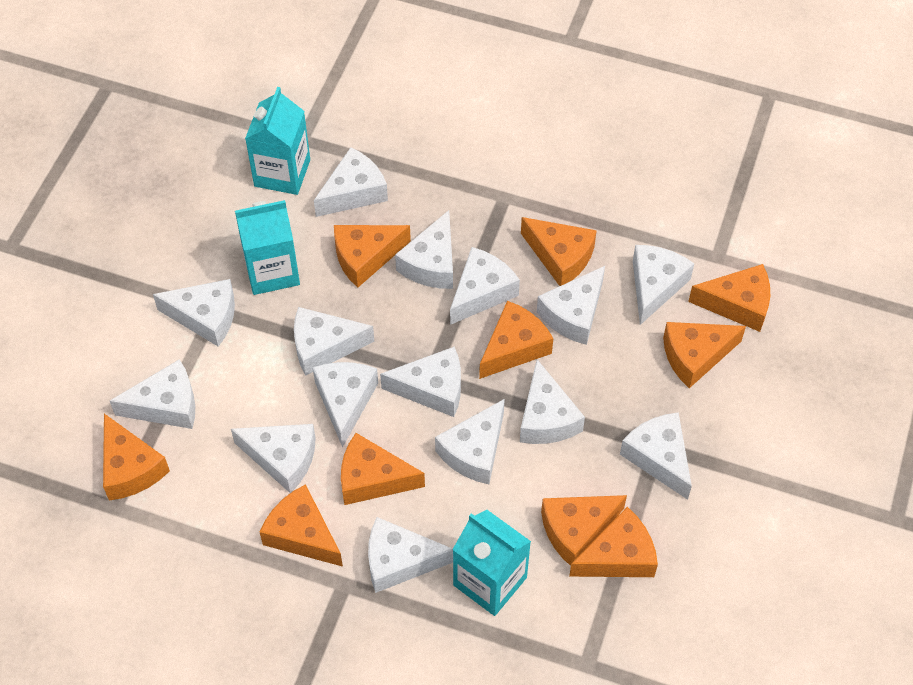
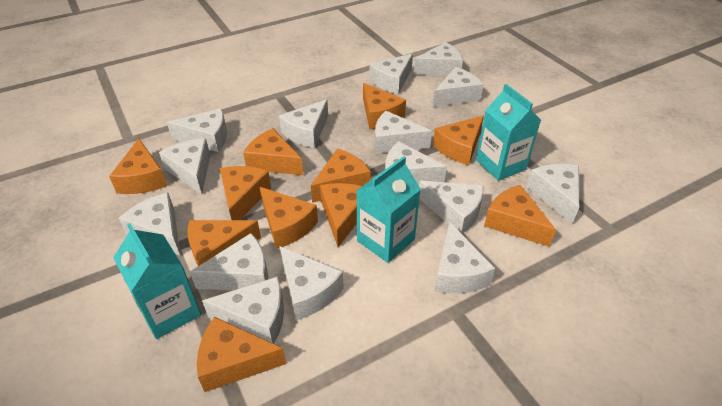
orange cheese: 10 -> 11

